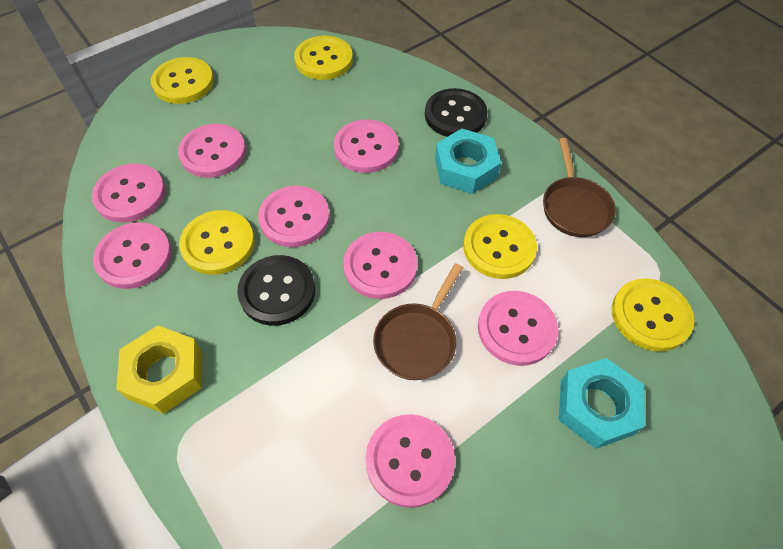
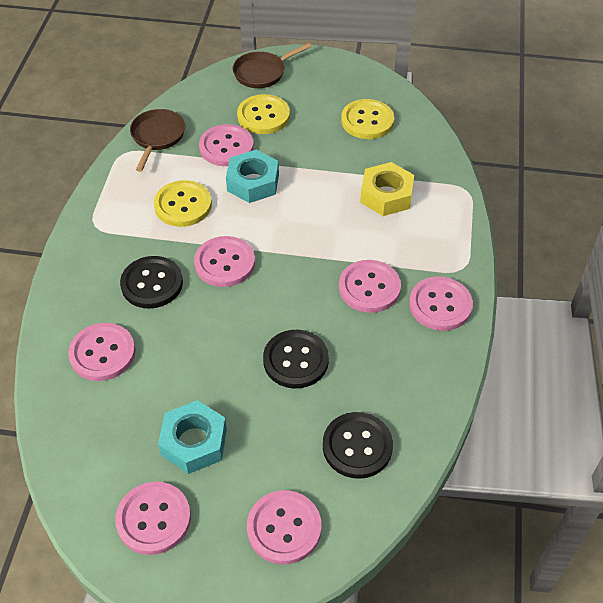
black button: 2 -> 3
pink button: 8 -> 7
yellow button: 5 -> 3

